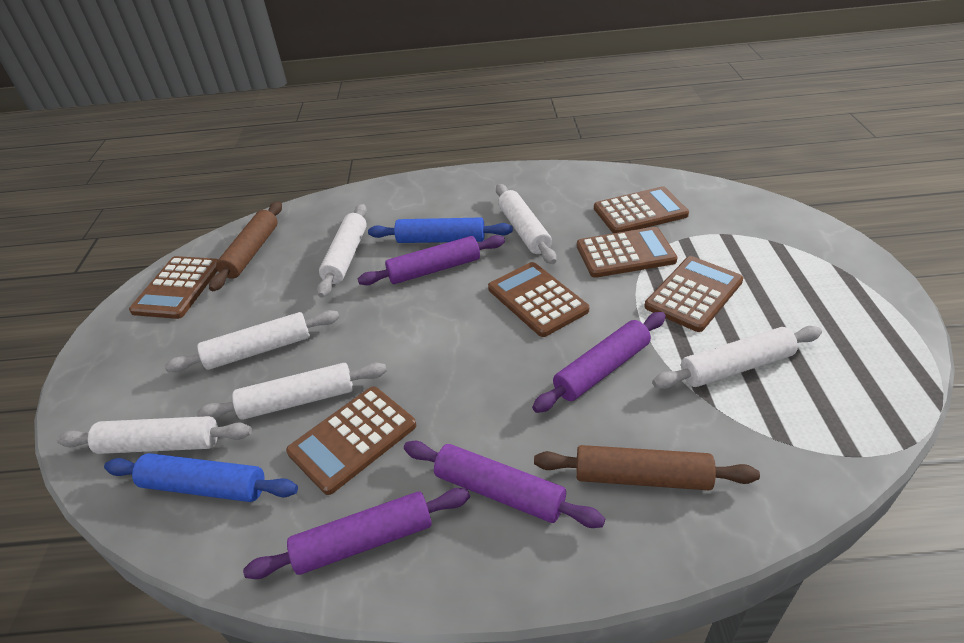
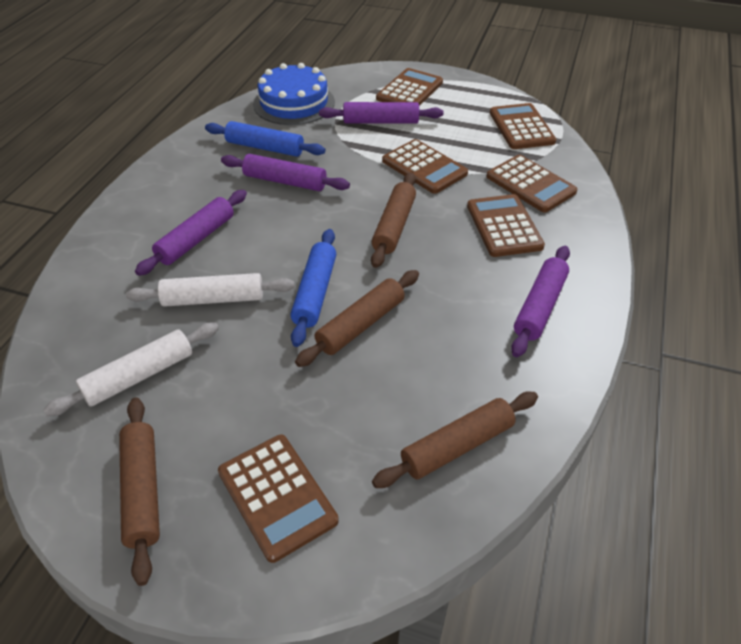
blue cake: 0 -> 1
brown rolling pin: 2 -> 4
white rolling pin: 6 -> 2

